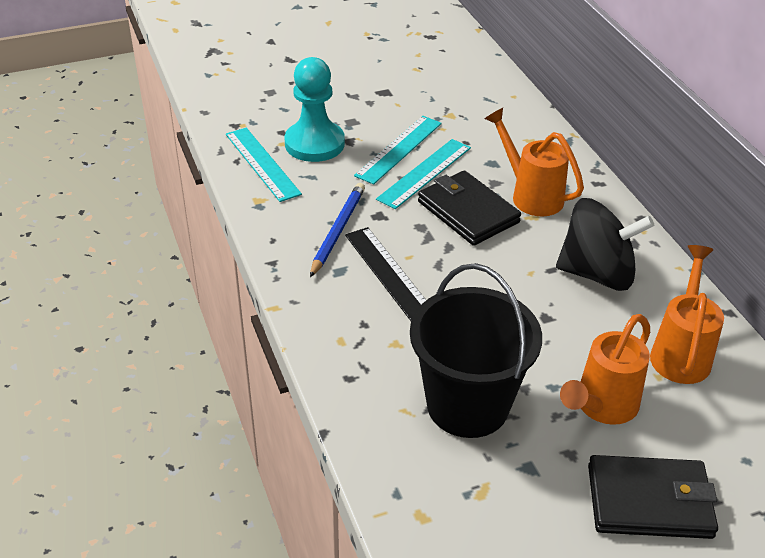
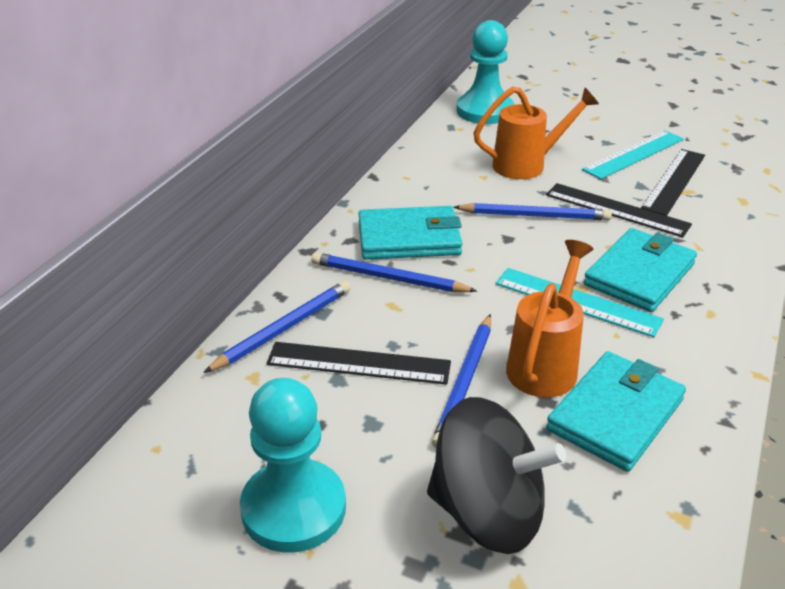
black bucket: 1 -> 0
black ruler: 1 -> 3
black wallet: 2 -> 0
blue pencil: 1 -> 4
orange watering can: 3 -> 2
turquoise pawn: 1 -> 2
turquoise ruler: 3 -> 2
turquoise wallet: 0 -> 3

